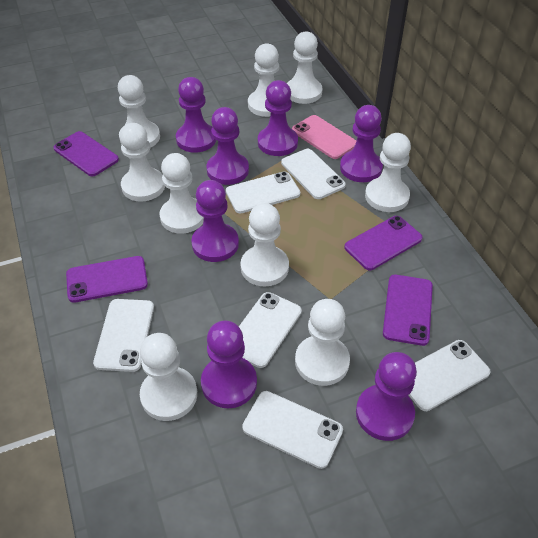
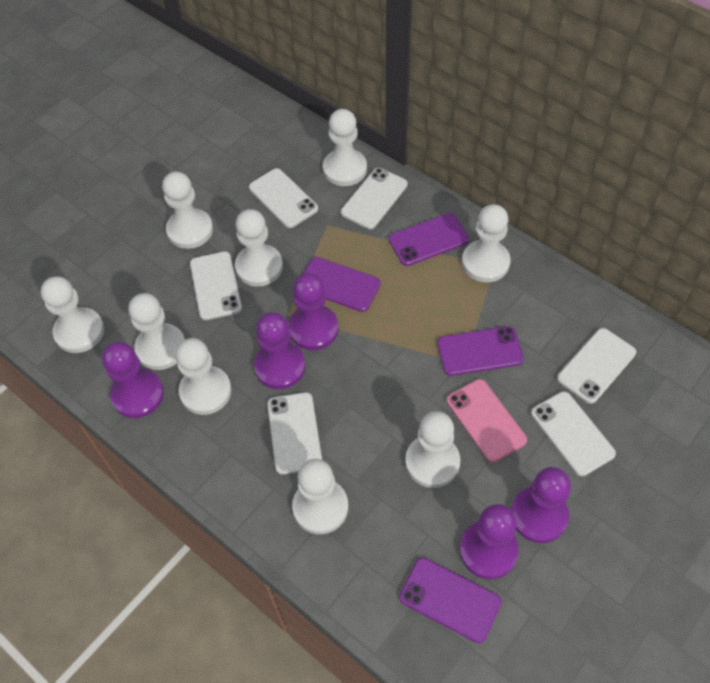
purple pawn: 7 -> 5

